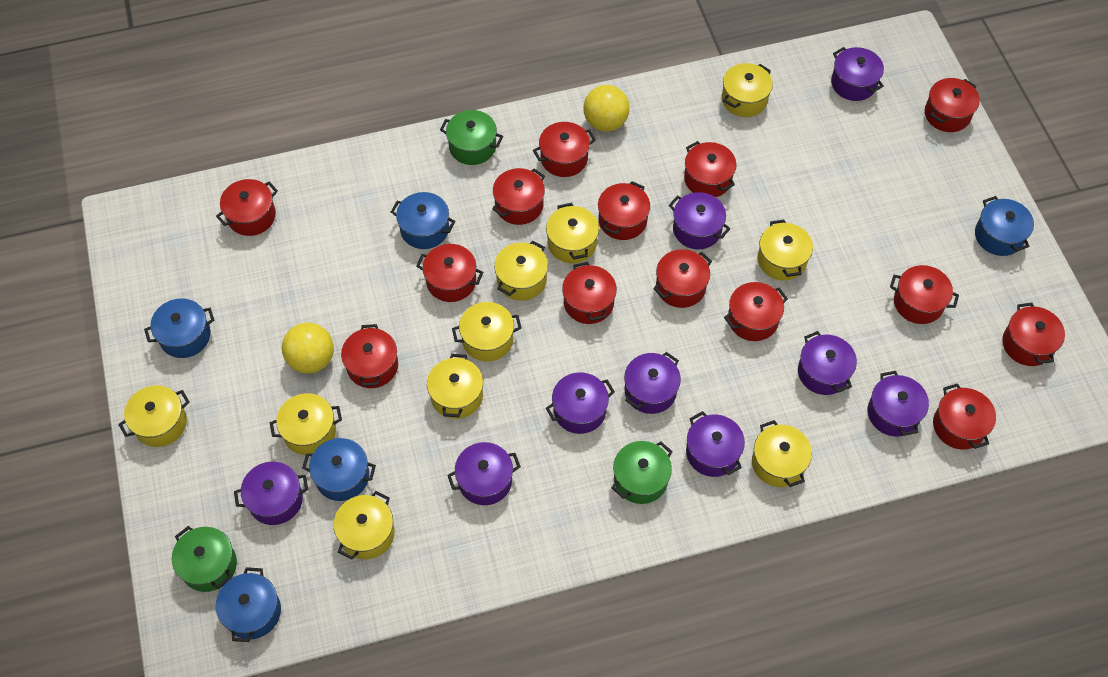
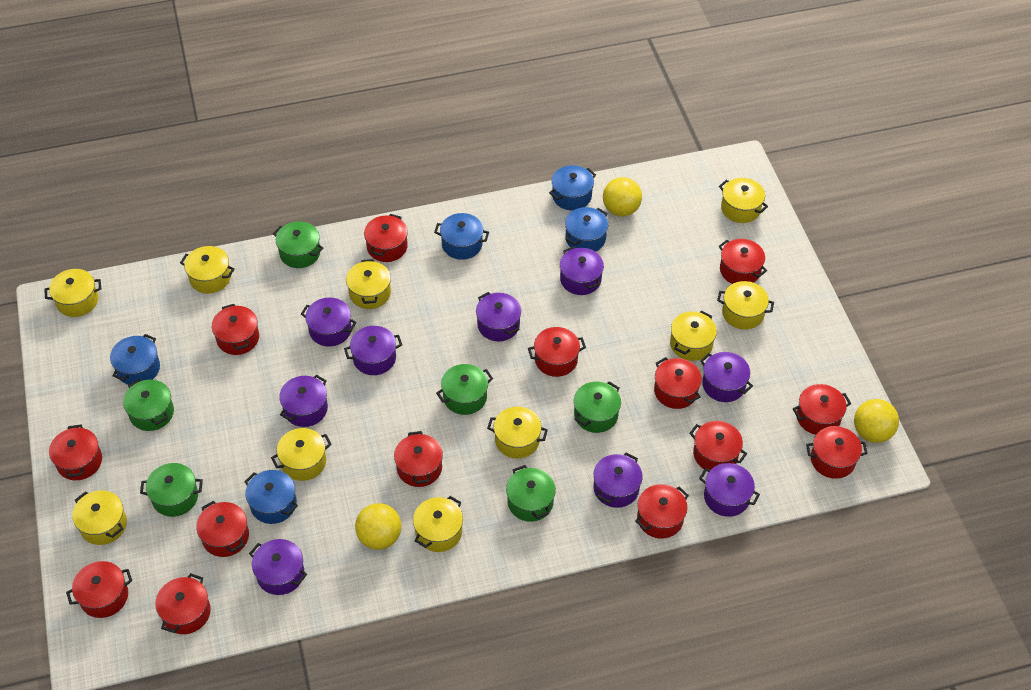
green pot: 3 -> 6
yellow ball: 2 -> 3

